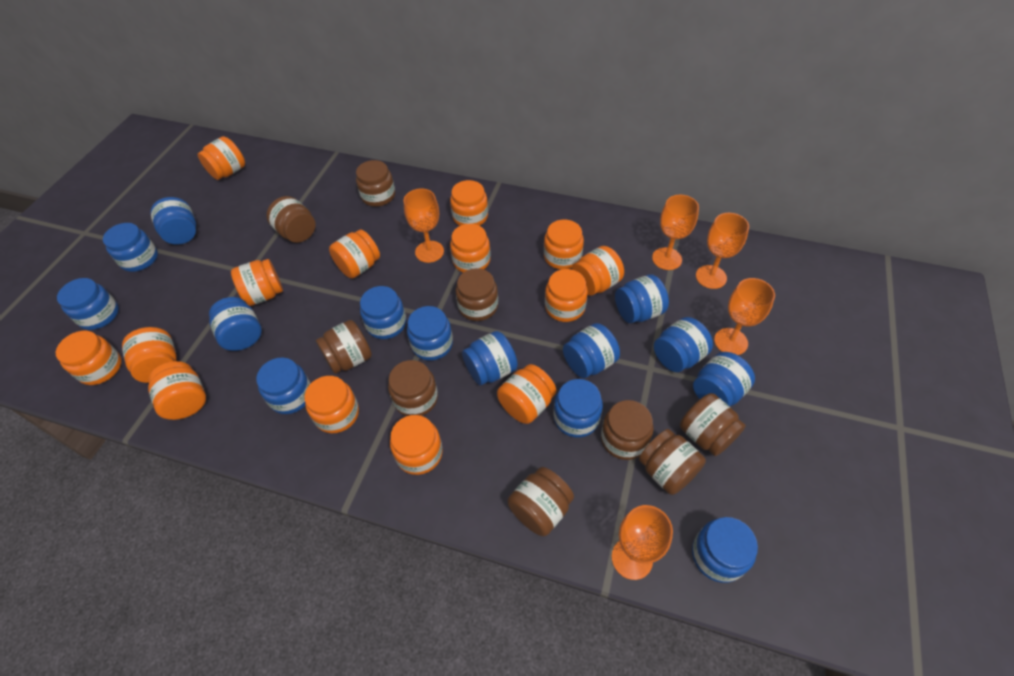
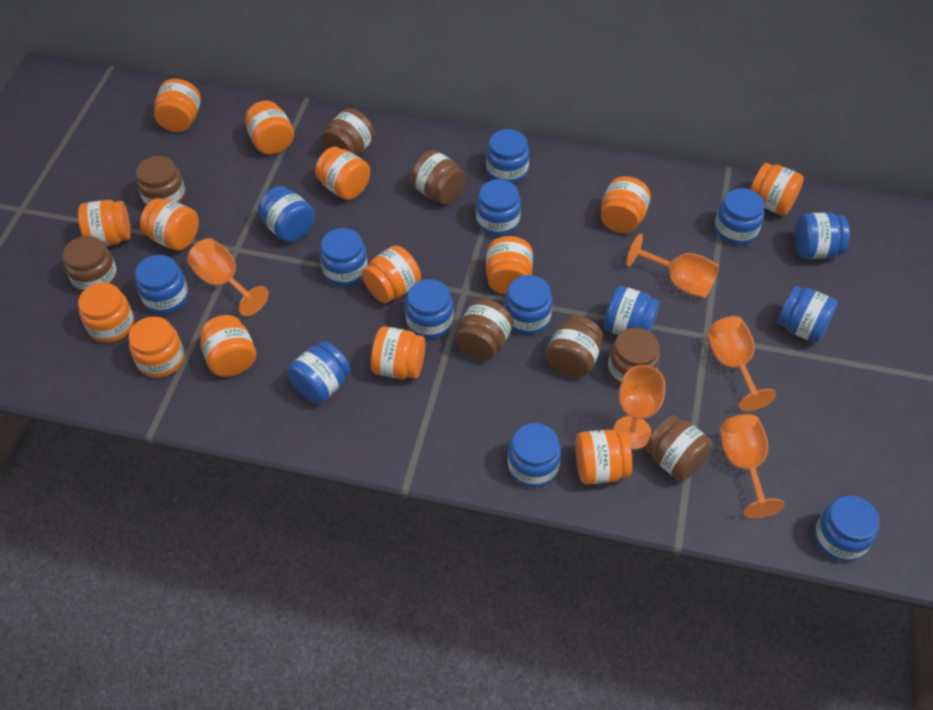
brown jar: 9 -> 8

